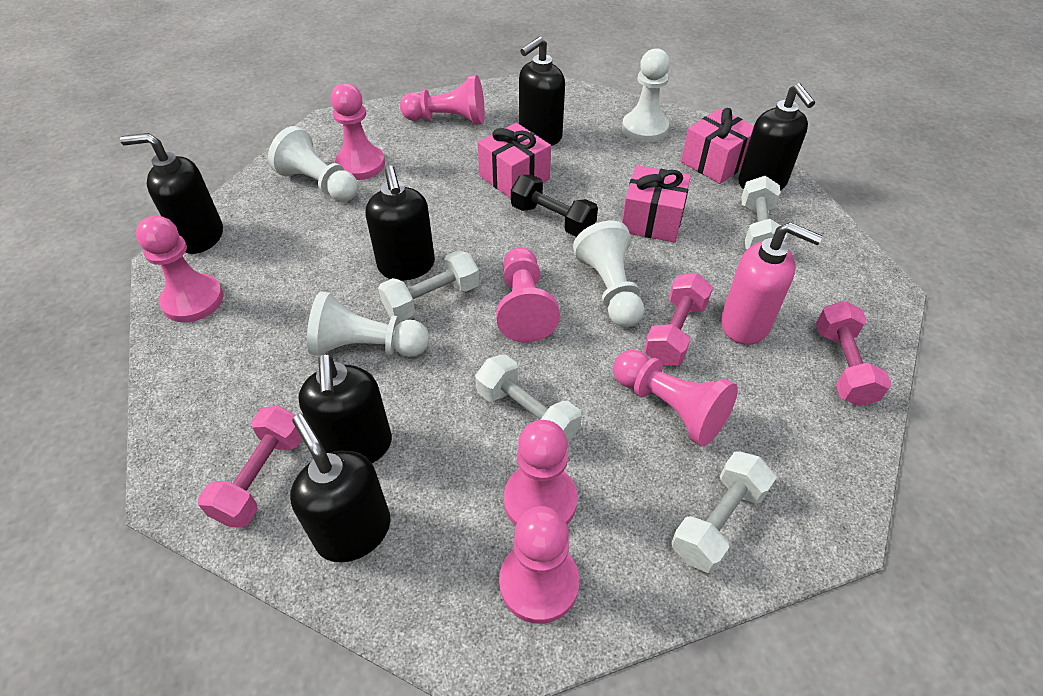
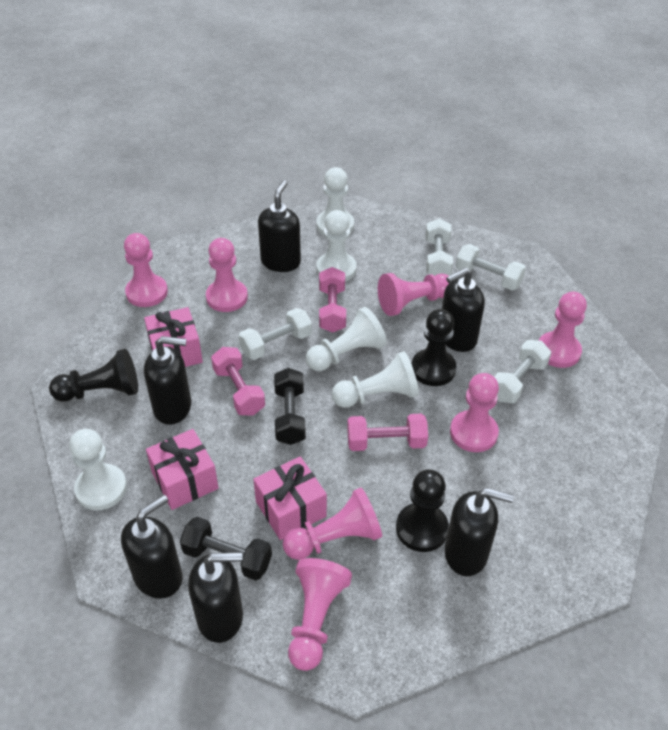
black dumbbell: 1 -> 2
black pawn: 0 -> 3
pink soap dispenser: 1 -> 0
white pawn: 4 -> 5

